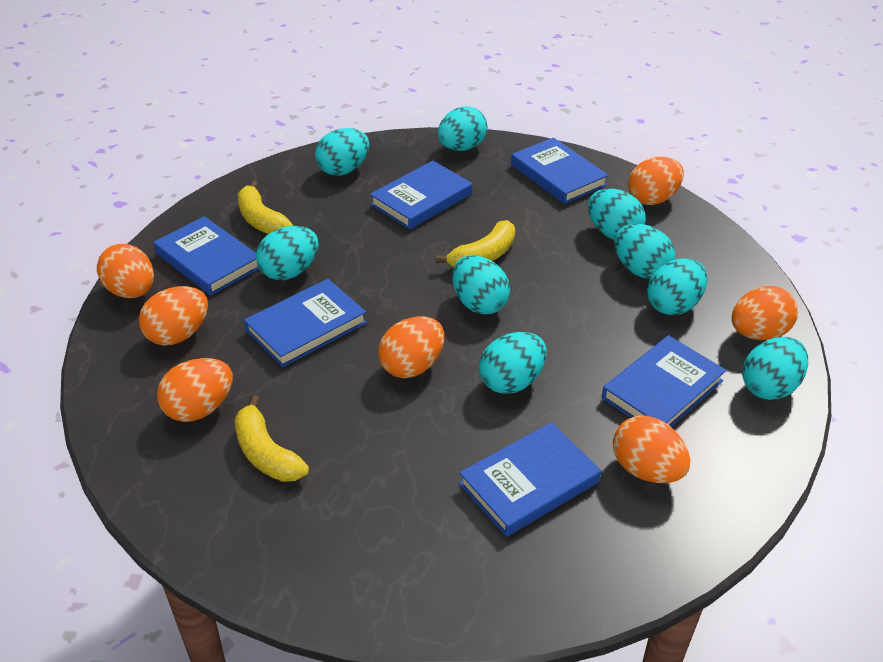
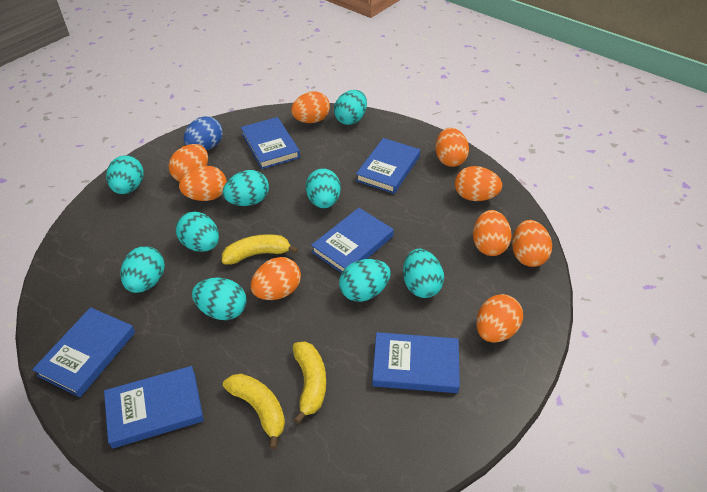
blue egg: 0 -> 1
orange egg: 7 -> 9

